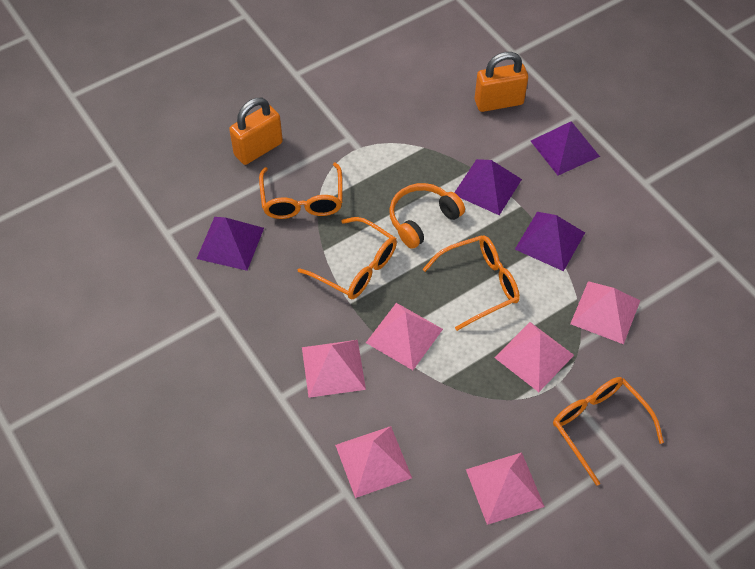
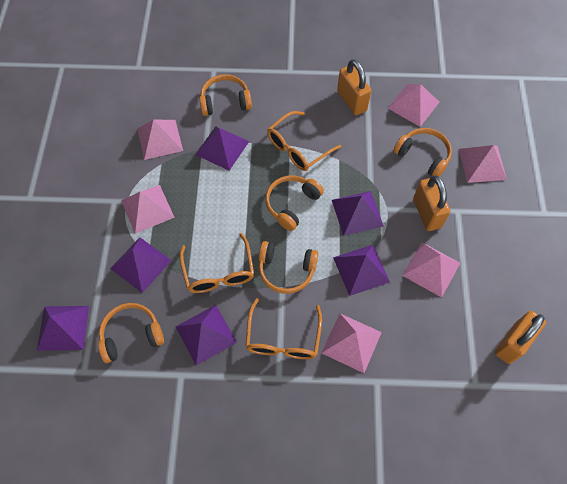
orange glasses: 4 -> 3
orange headphones: 1 -> 5
orange padlock: 2 -> 3
purple pyramid: 4 -> 6

